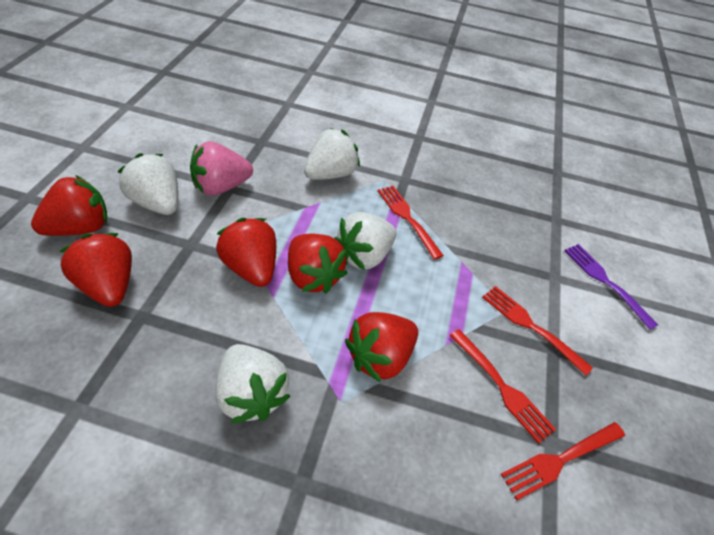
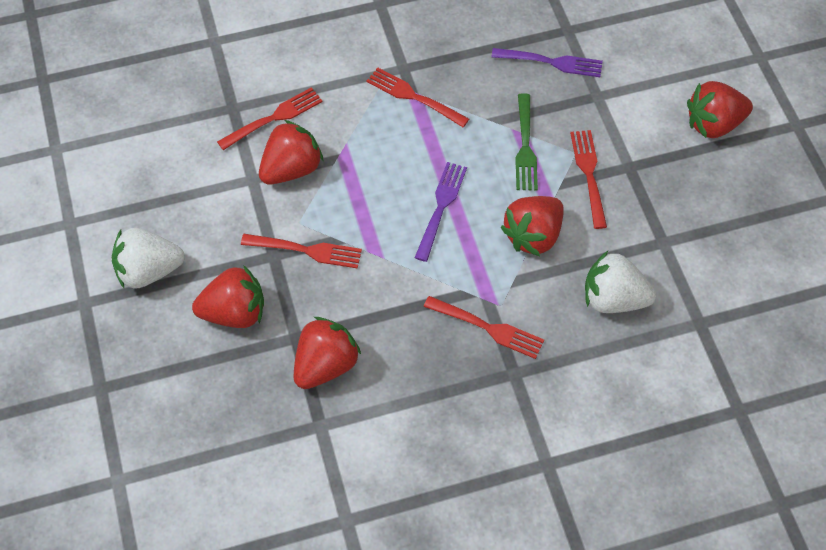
green fork: 0 -> 1
pink strawberry: 1 -> 0
purple fork: 1 -> 2
red fork: 4 -> 5
white strawberry: 4 -> 2

